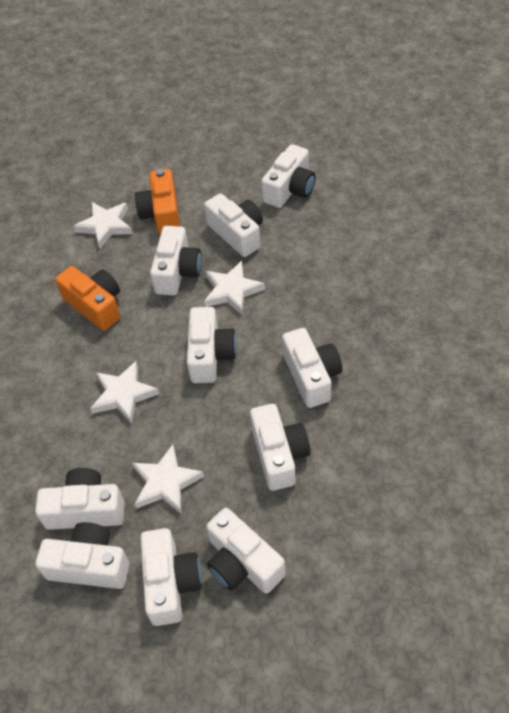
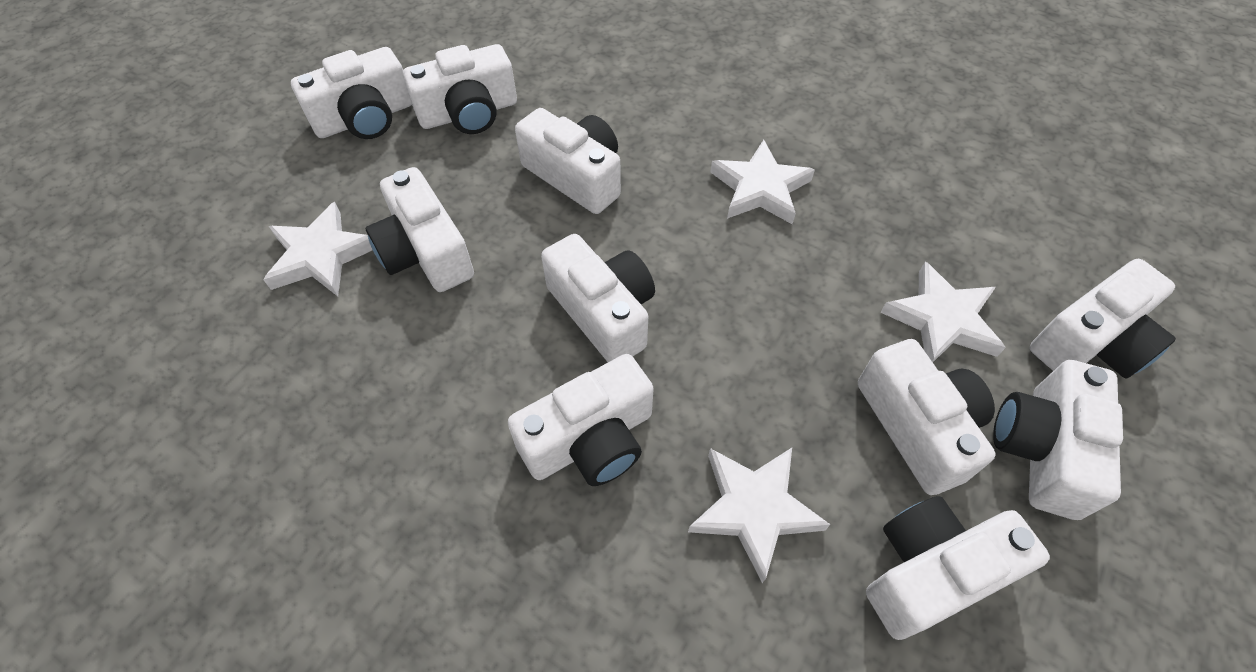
orange camera: 2 -> 0

